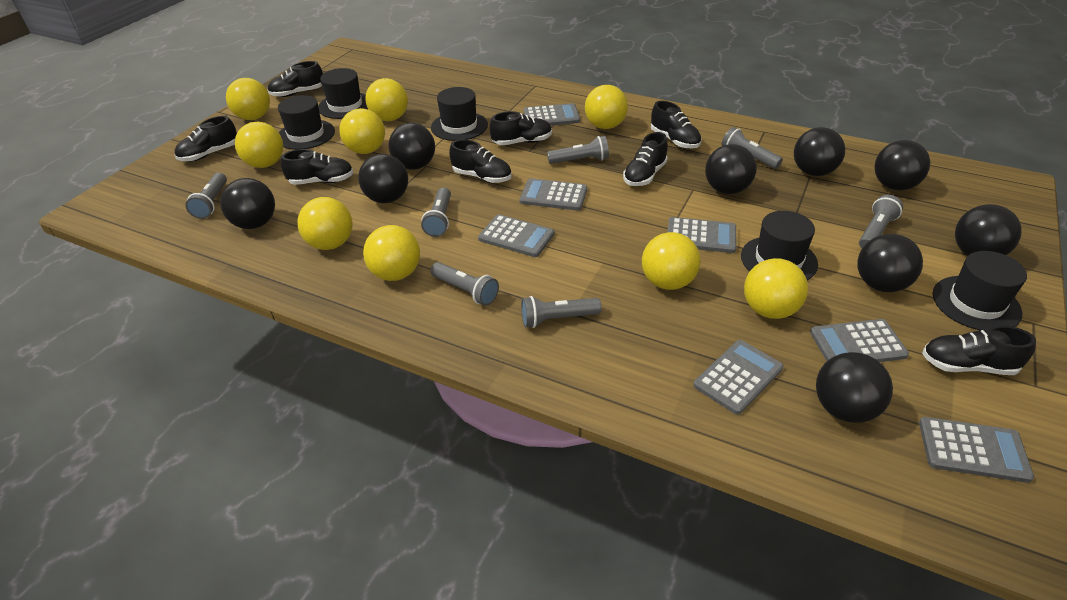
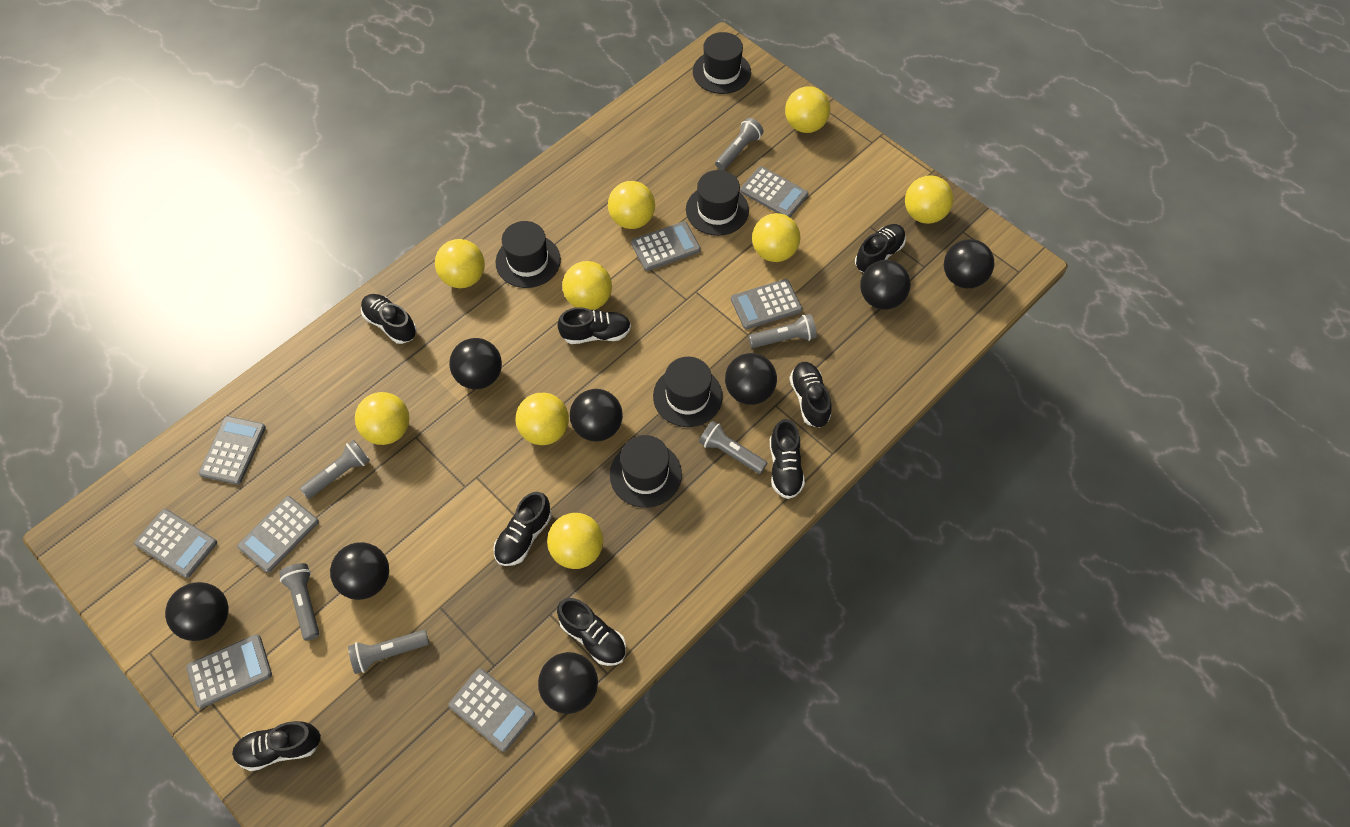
black ball: 9 -> 8
grey calculator: 7 -> 8
grey flashlight: 7 -> 6

